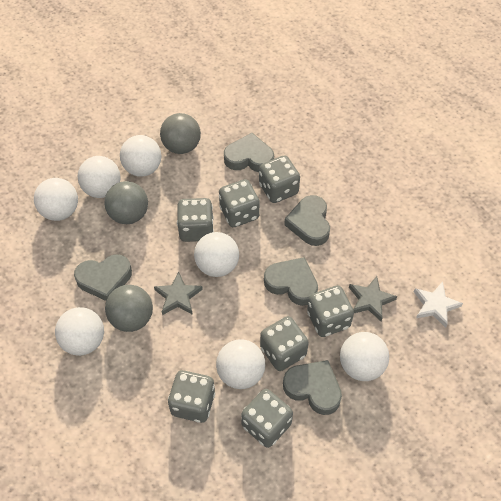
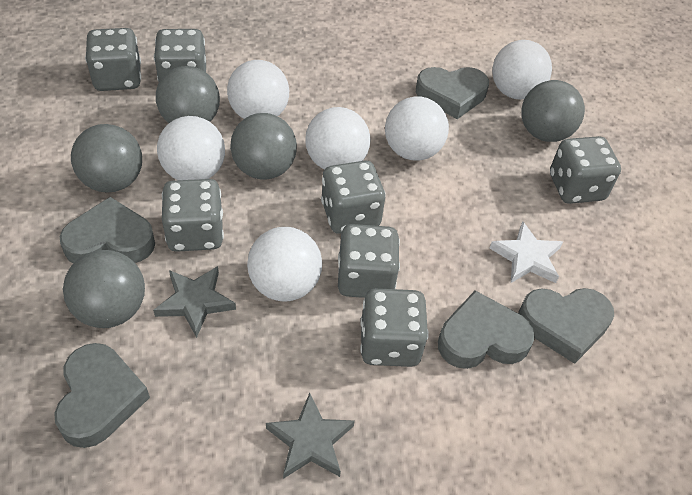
grey ball: 3 -> 5
white ball: 7 -> 6

